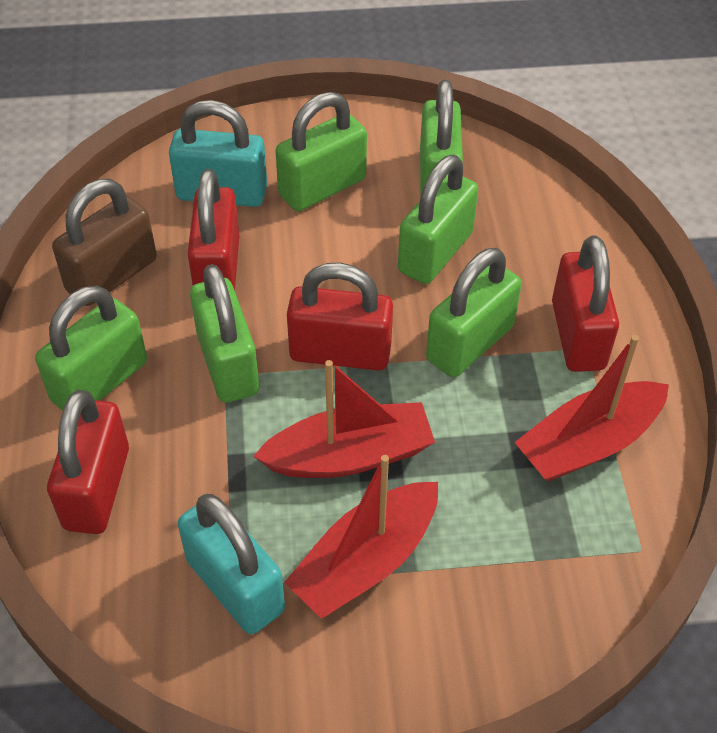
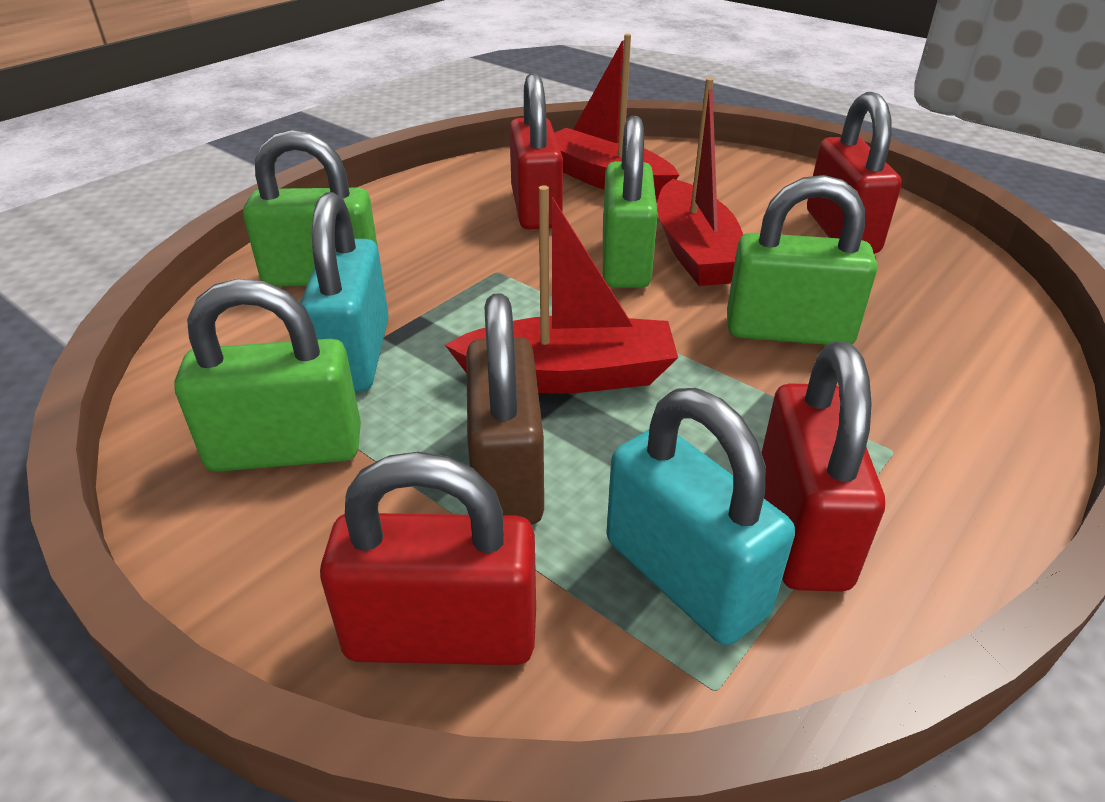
green padlock: 6 -> 4

